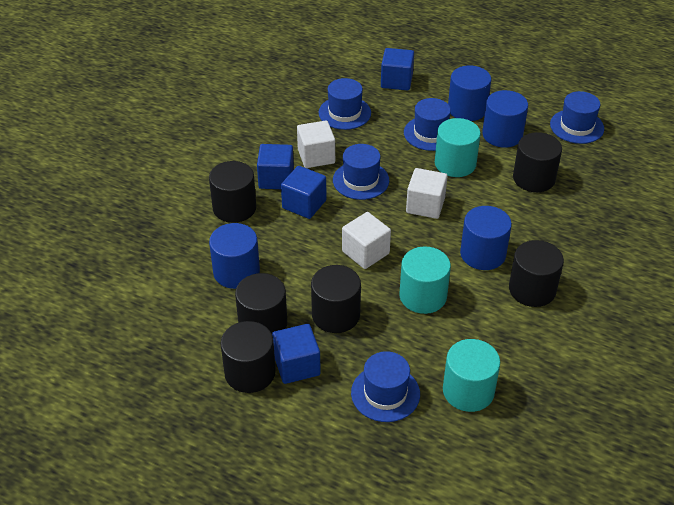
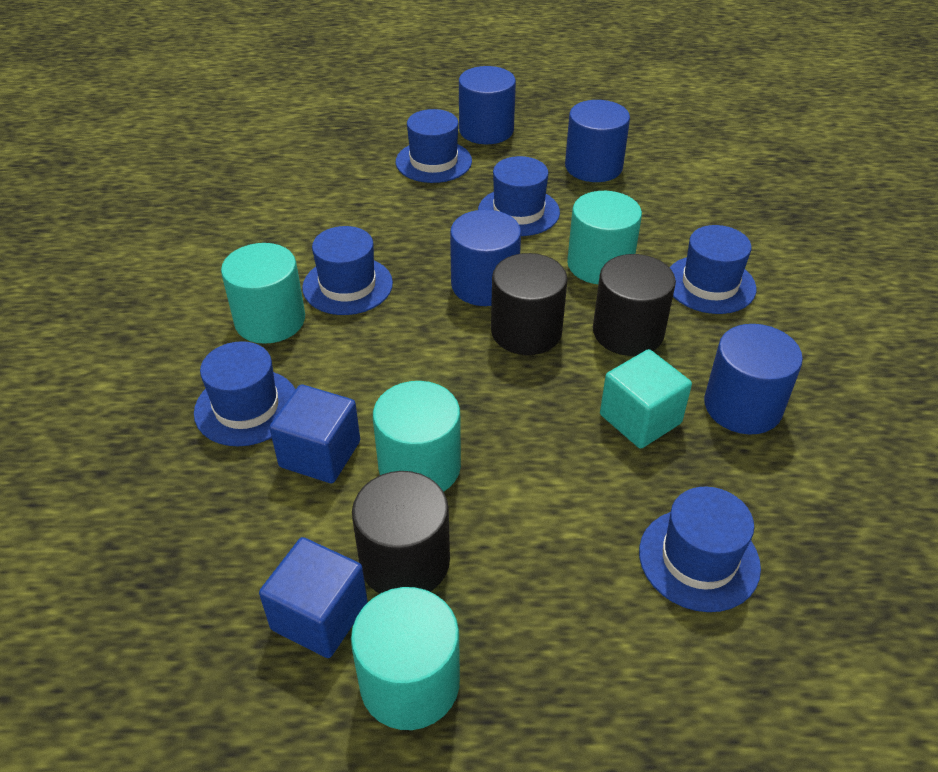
black cylinder: 6 -> 3
blue cube: 4 -> 2
blue hat: 5 -> 6
turquoise cube: 0 -> 1
turquoise cylinder: 3 -> 4
white cube: 3 -> 0

